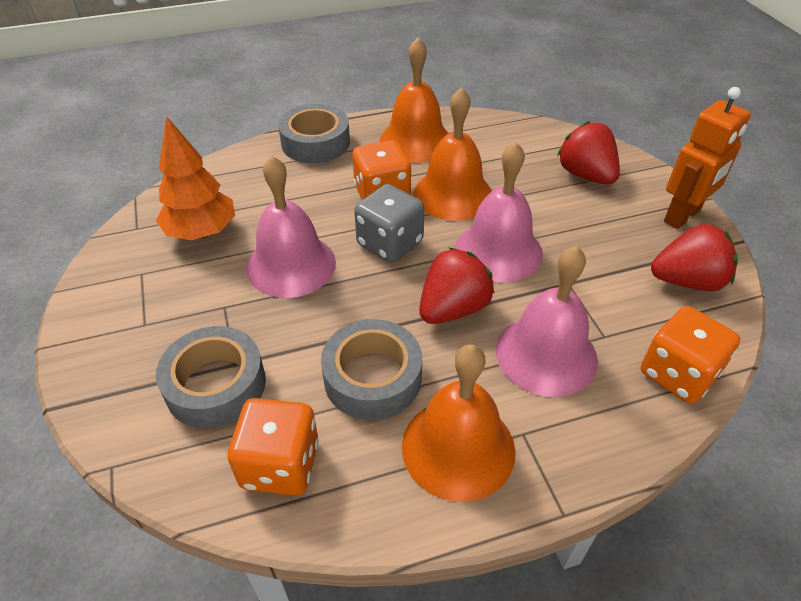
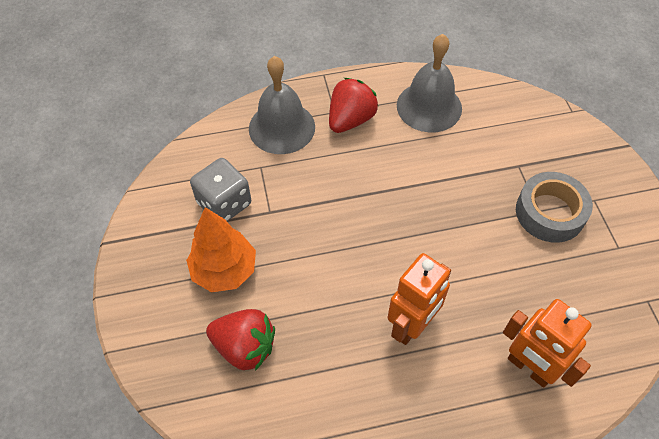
grey bell: 0 -> 2
grey tape: 3 -> 1
orange bell: 3 -> 0
orange dice: 3 -> 0
orange robot: 1 -> 2
pink bell: 3 -> 0
red strawberry: 3 -> 2

